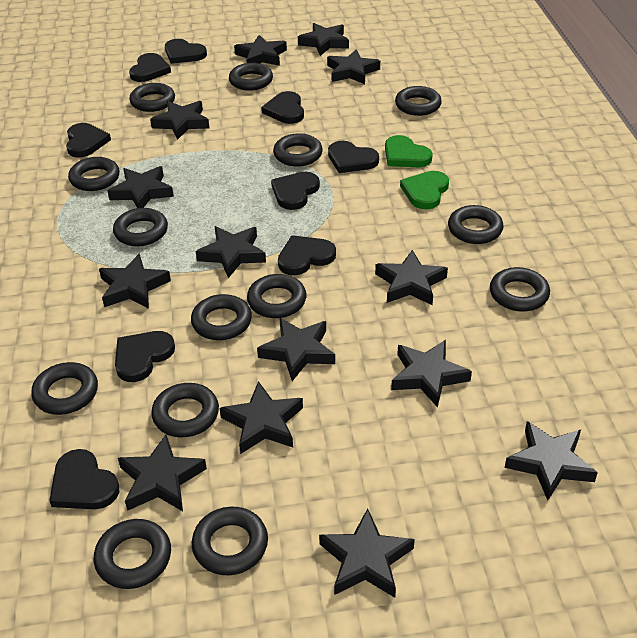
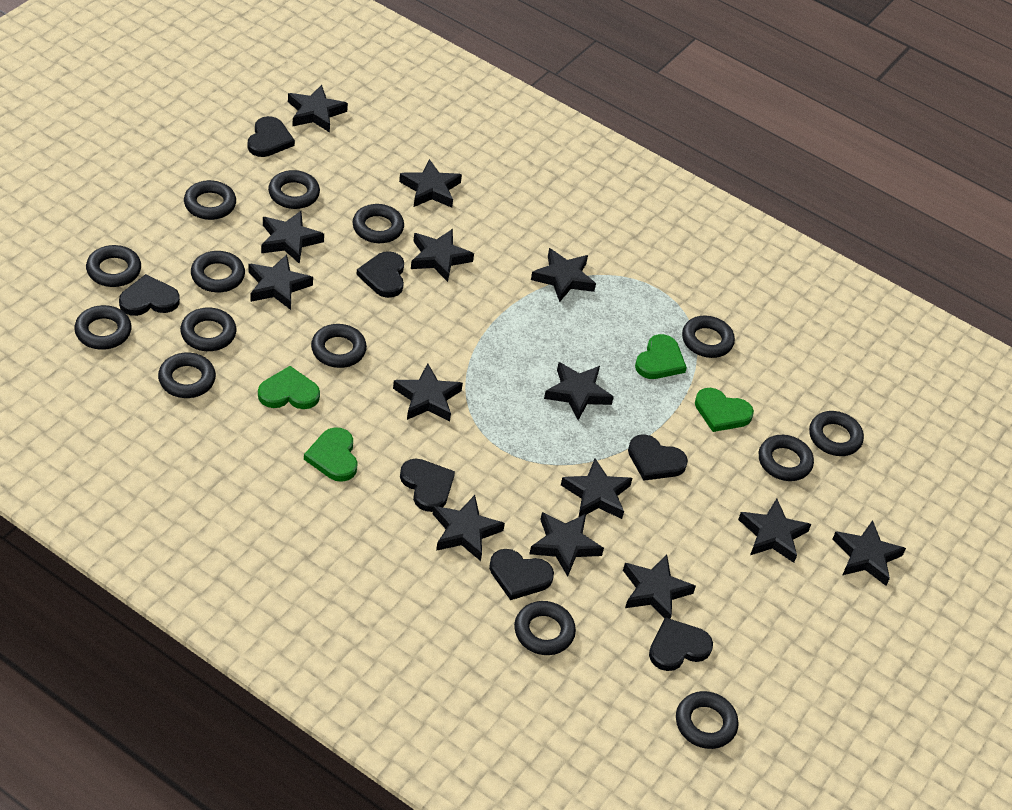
black heart: 9 -> 7
green heart: 2 -> 4

